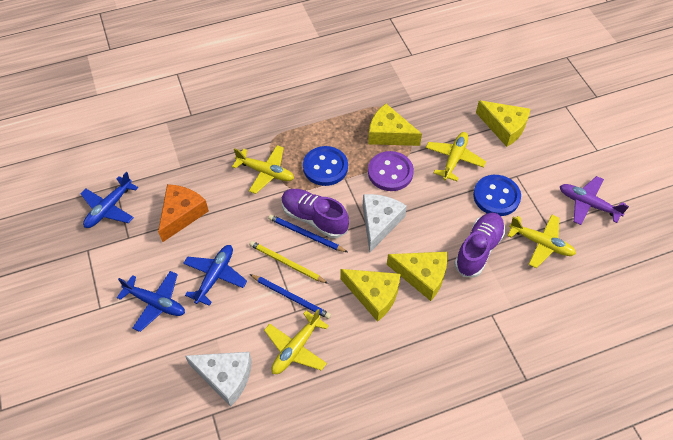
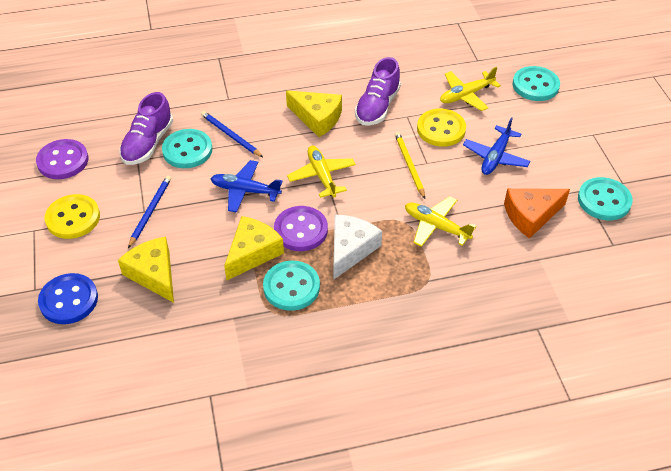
blue button: 2 -> 1
blue plane: 3 -> 2
purple button: 1 -> 2
purple plane: 1 -> 0
turquoise button: 0 -> 4
white cheese: 2 -> 1
yellow button: 0 -> 2
yellow cheese: 4 -> 3
yellow plane: 4 -> 3

